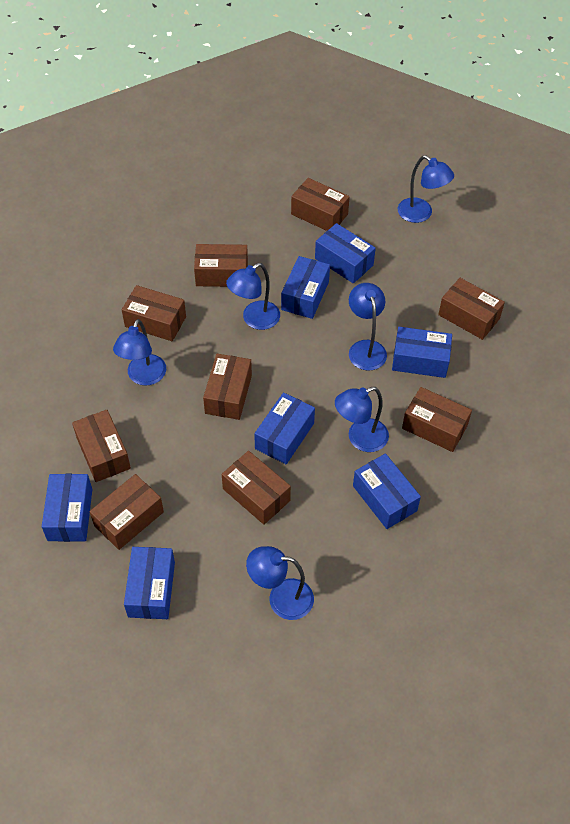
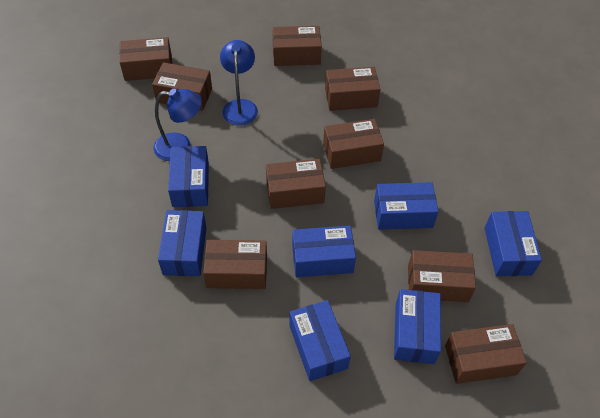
blue lamp: 6 -> 2

